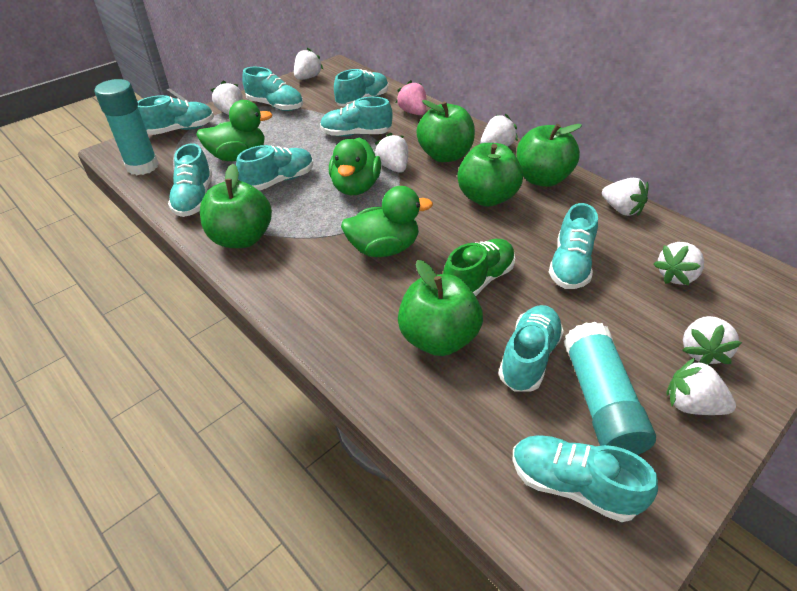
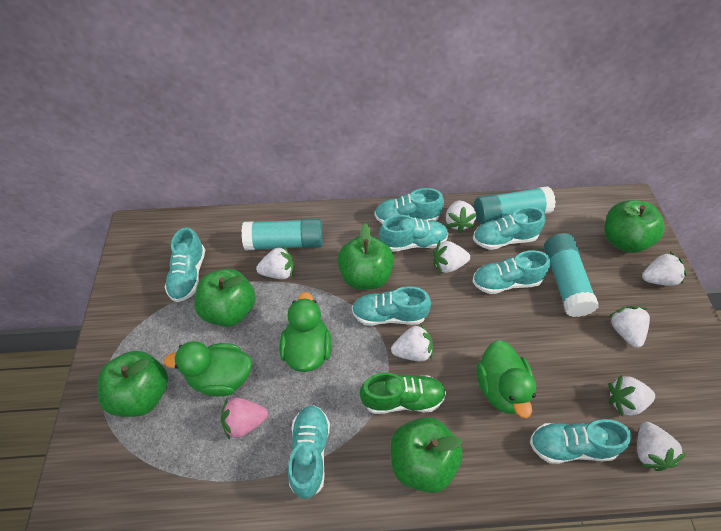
turquoise glue stick: 2 -> 3
turquoise shoe: 9 -> 8

